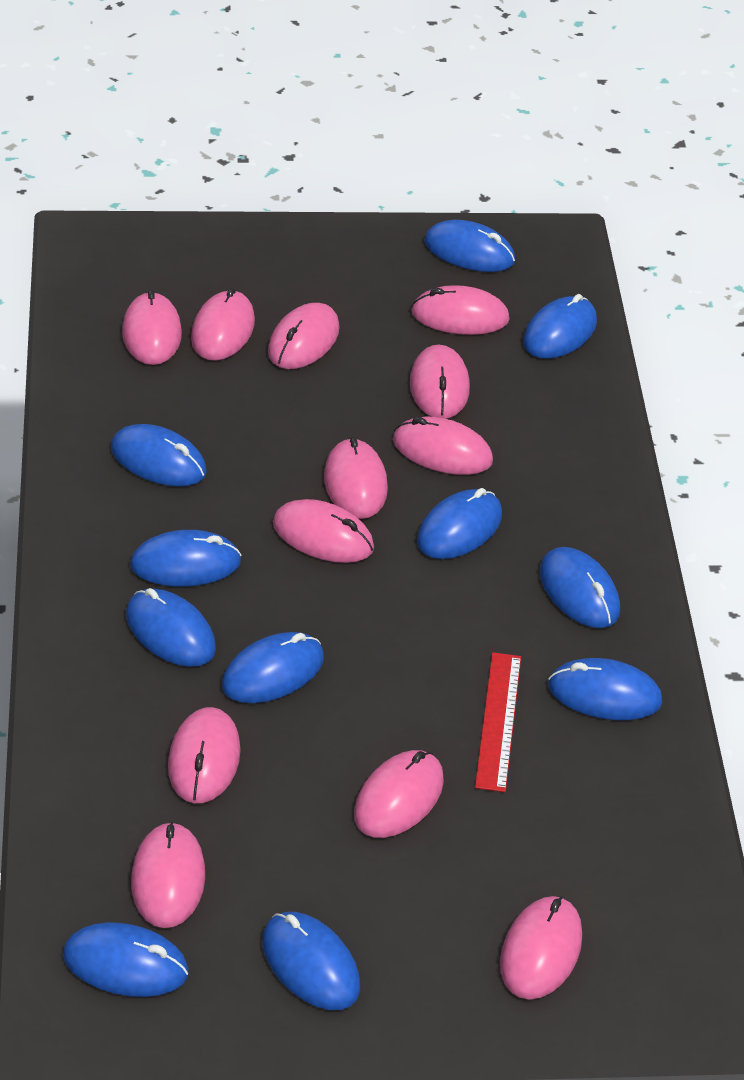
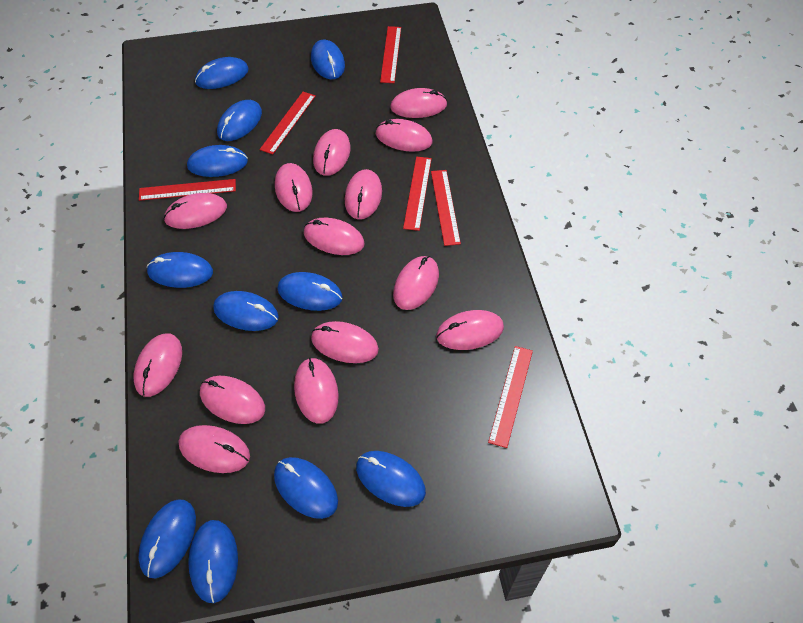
pink mouse: 12 -> 14
red ruler: 1 -> 6

